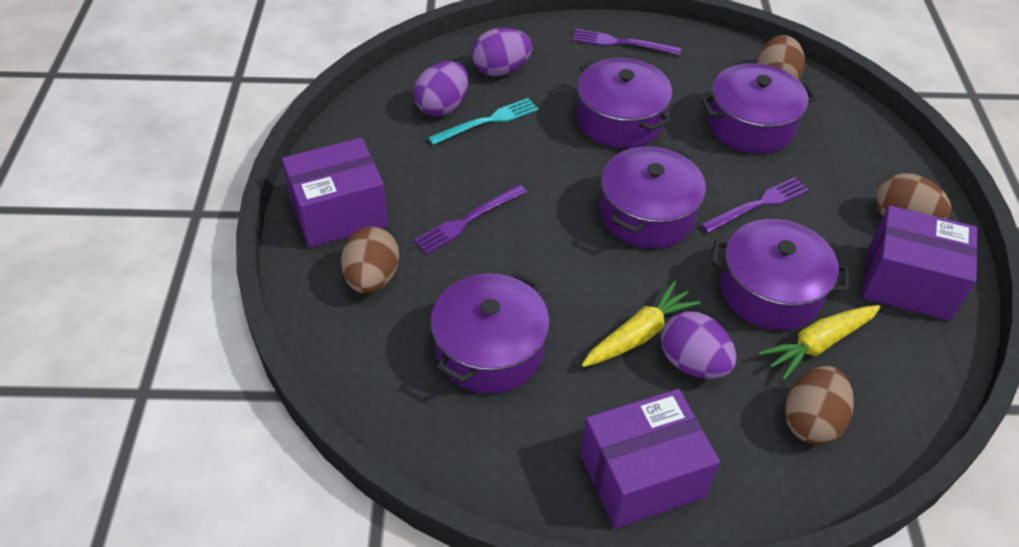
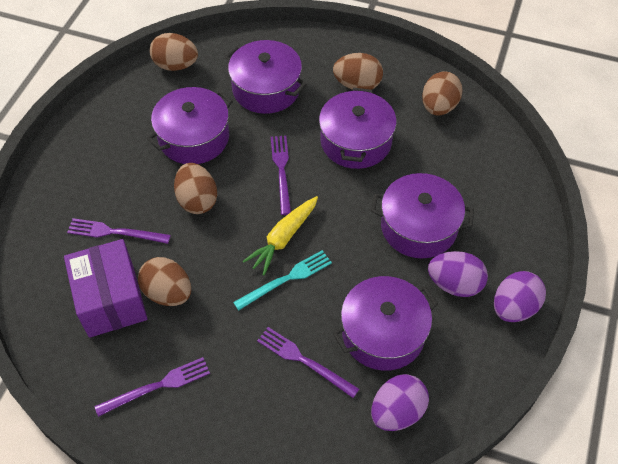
brown egg: 4 -> 5
purple box: 3 -> 1
purple fork: 3 -> 4
yellow carrot: 2 -> 1

